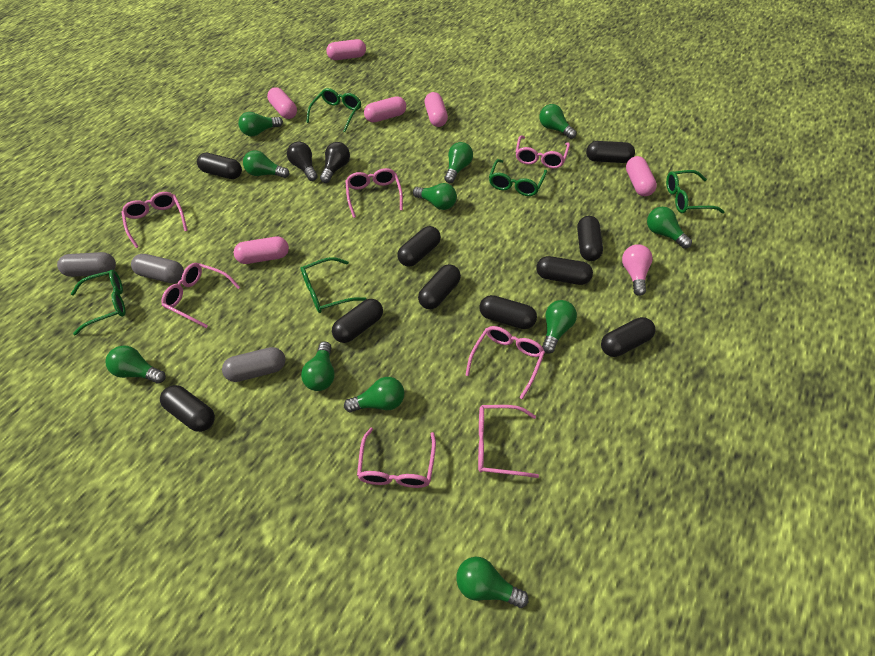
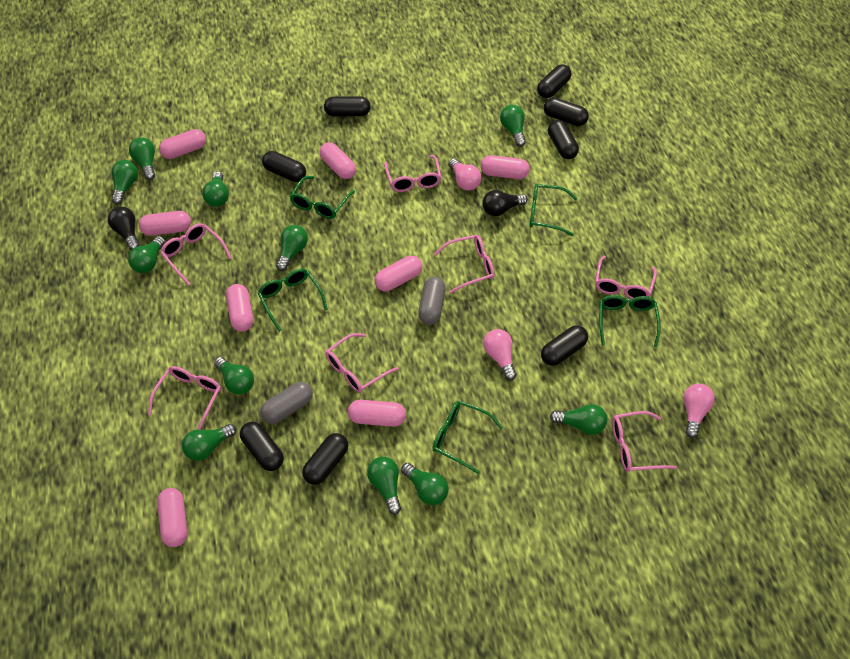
black capsule: 10 -> 8
grey capsule: 3 -> 2
pink capsule: 6 -> 8
pink light bulb: 1 -> 3

